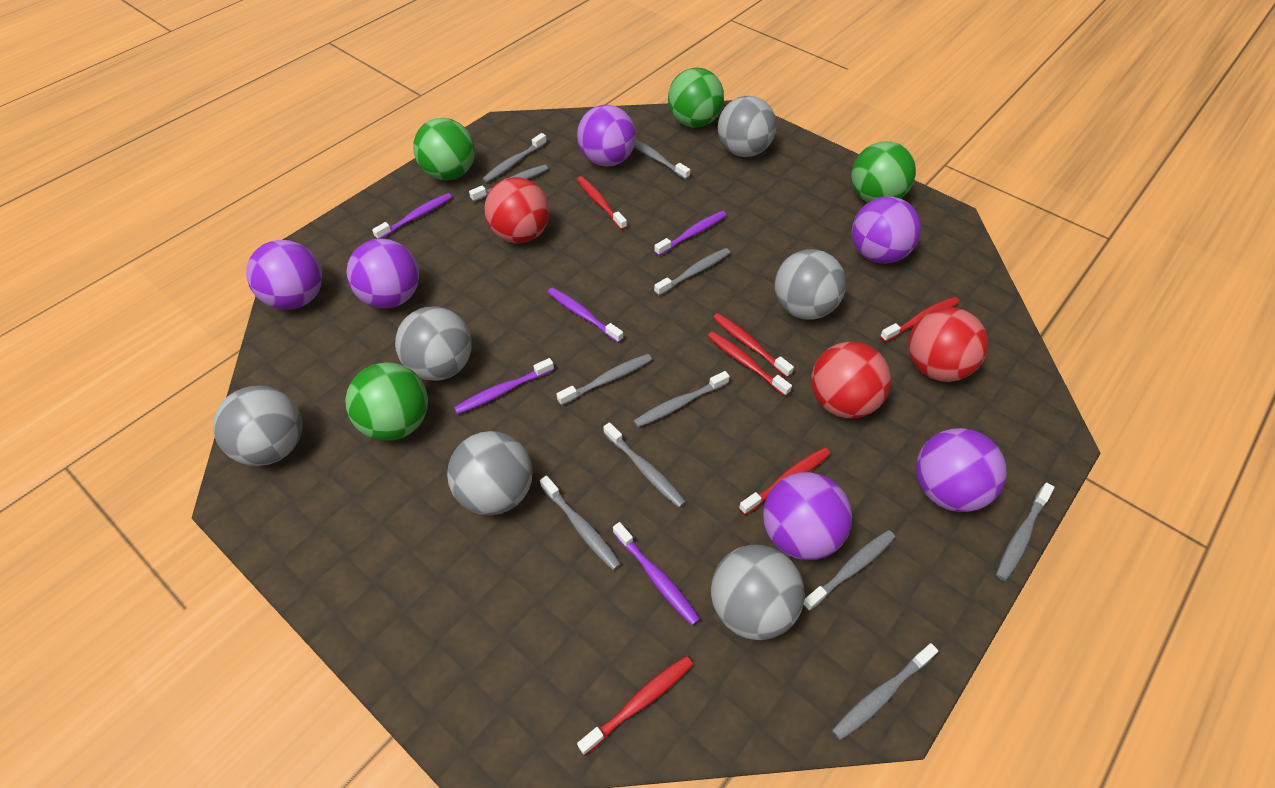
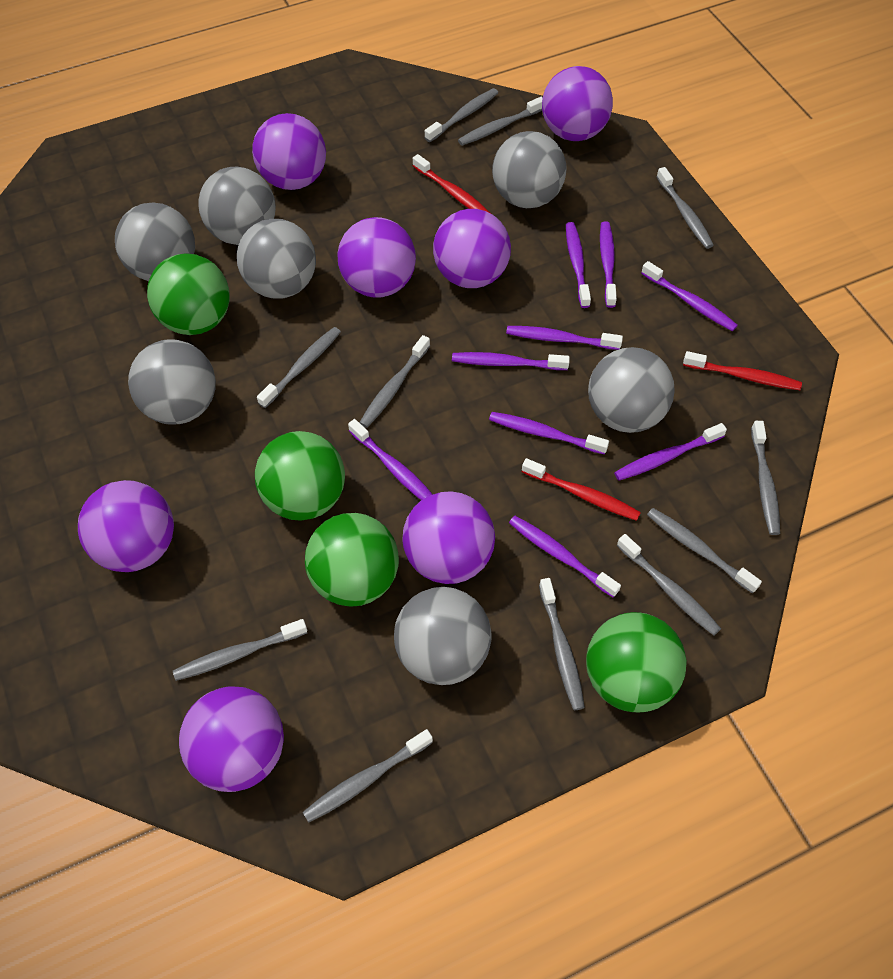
grey ball: 6 -> 7
purple ball: 6 -> 7
purple toothbrush: 5 -> 9
red ball: 3 -> 0
red toothbrush: 6 -> 3

